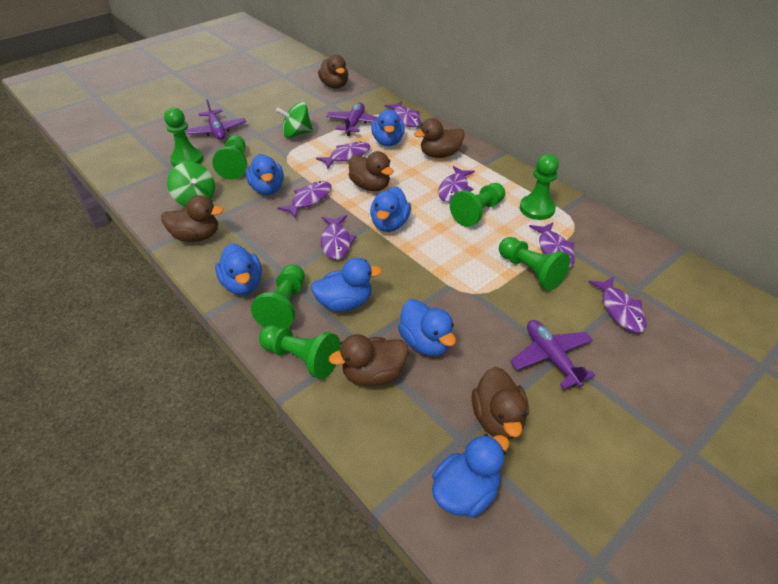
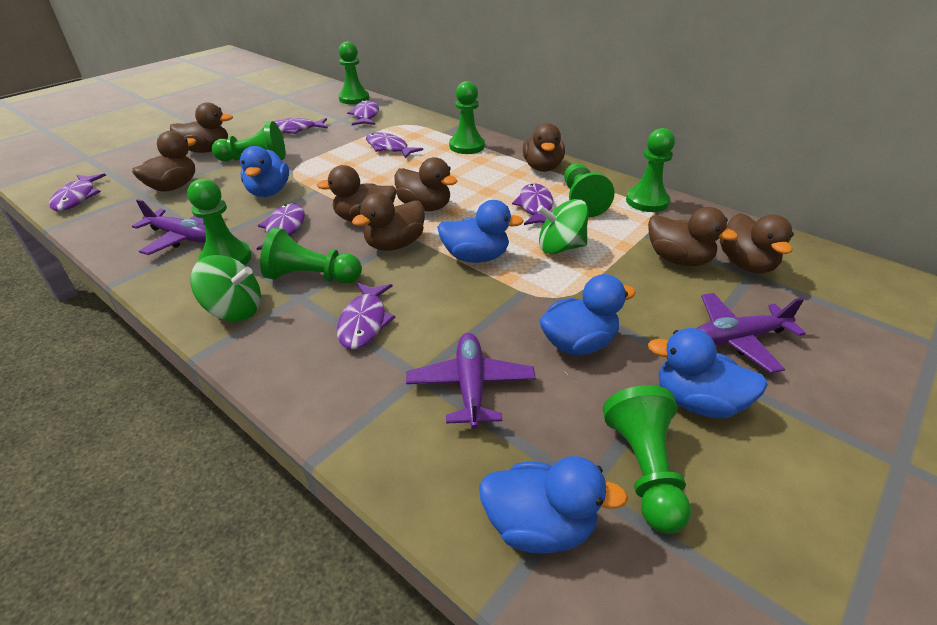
blue duck: 7 -> 5
brown duck: 6 -> 8
green pawn: 7 -> 8

